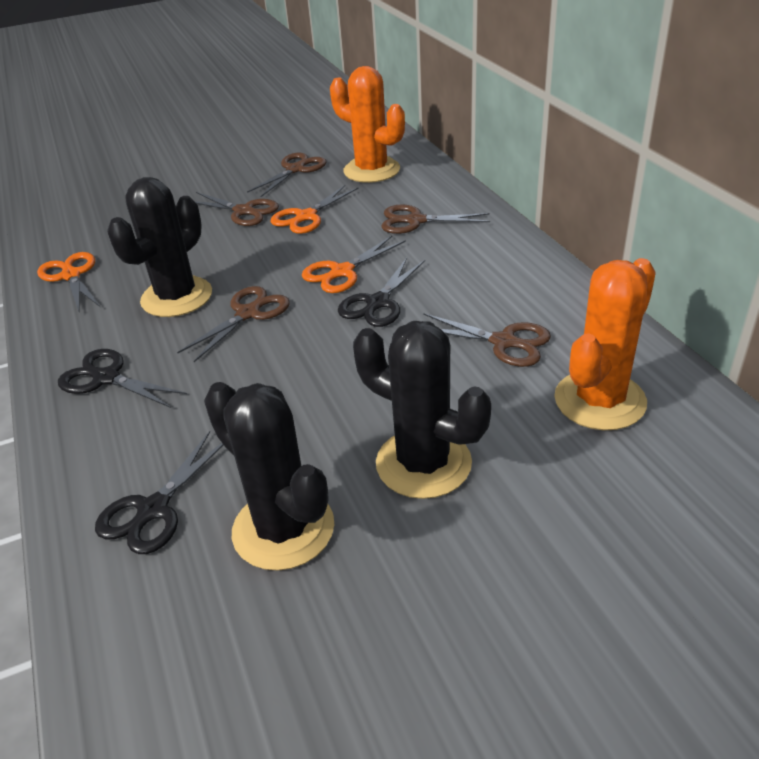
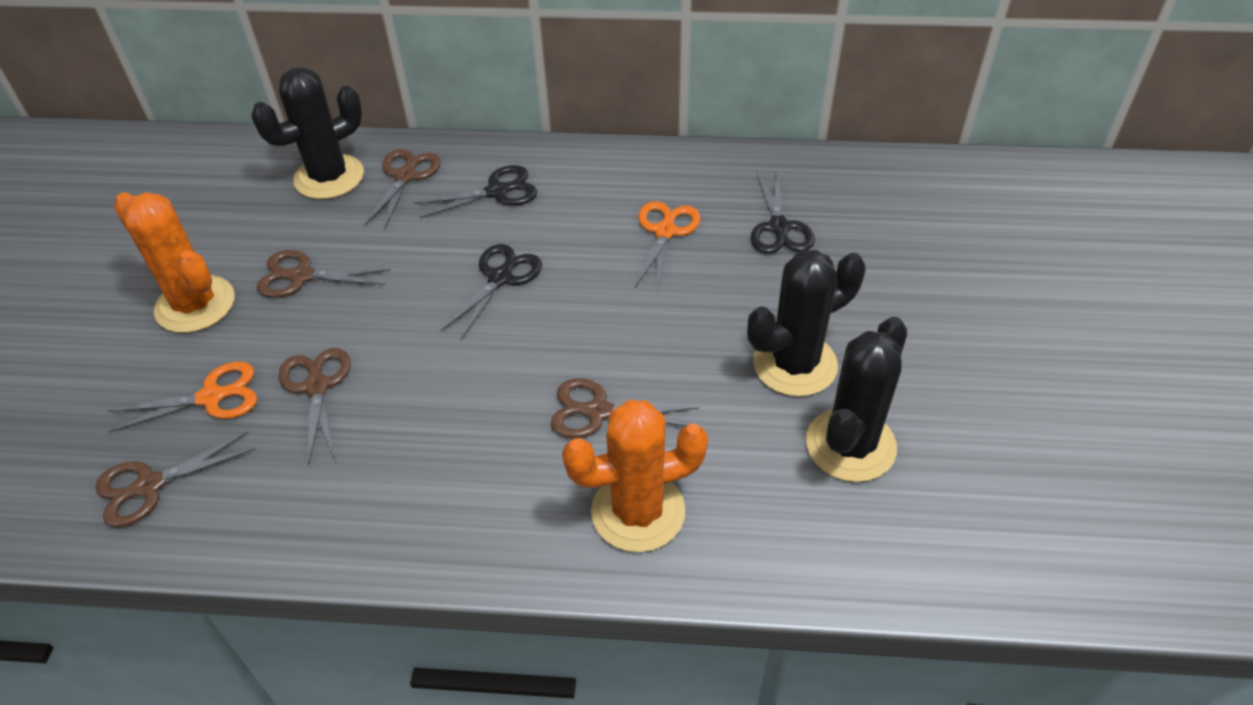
orange scissors: 3 -> 2

